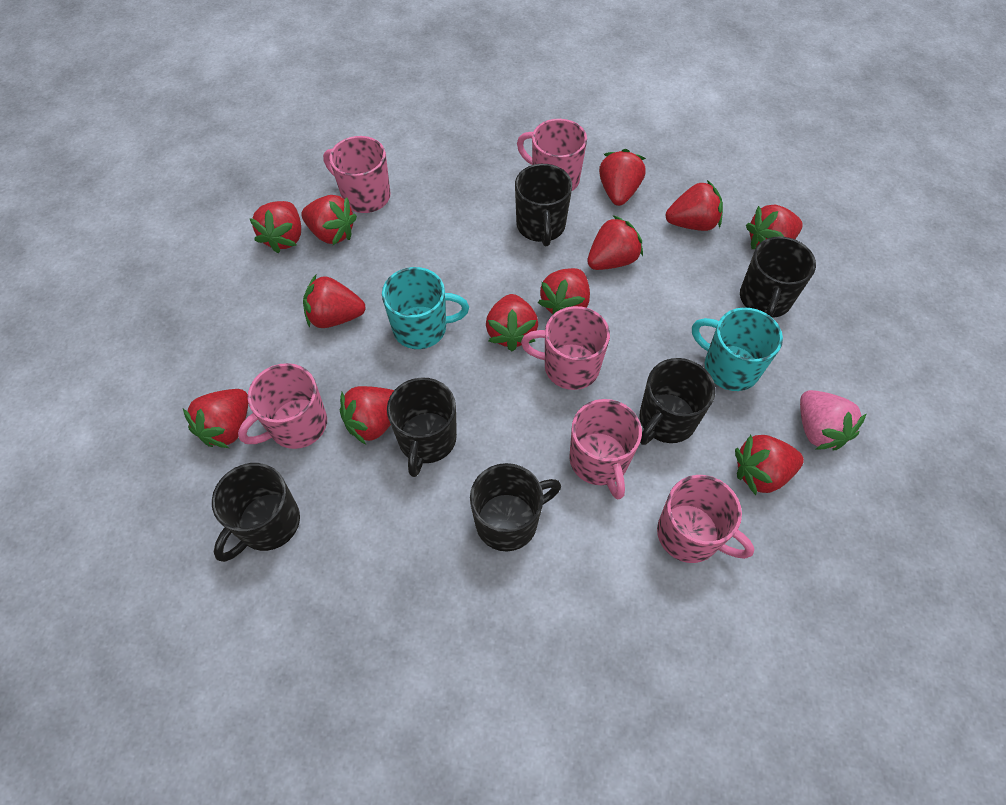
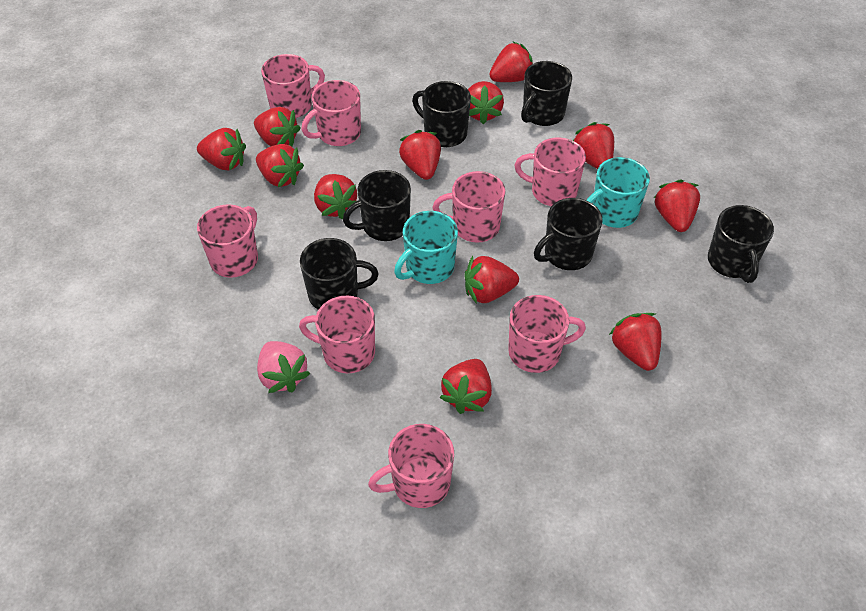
pink mug: 6 -> 8

